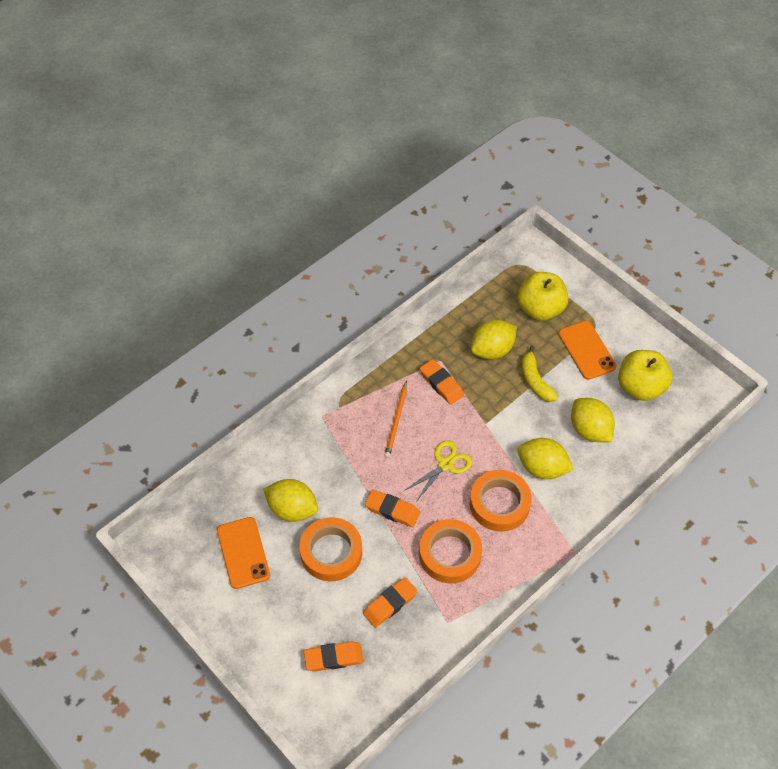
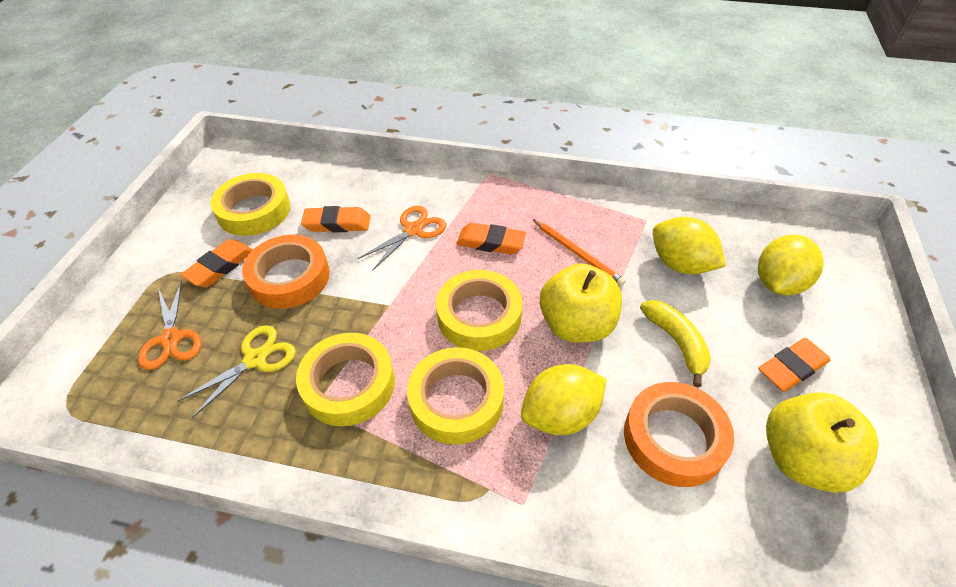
orange phone: 2 -> 0
orange scissors: 0 -> 2
orange tape: 3 -> 2
yellow lemon: 4 -> 3
yellow tape: 0 -> 4

